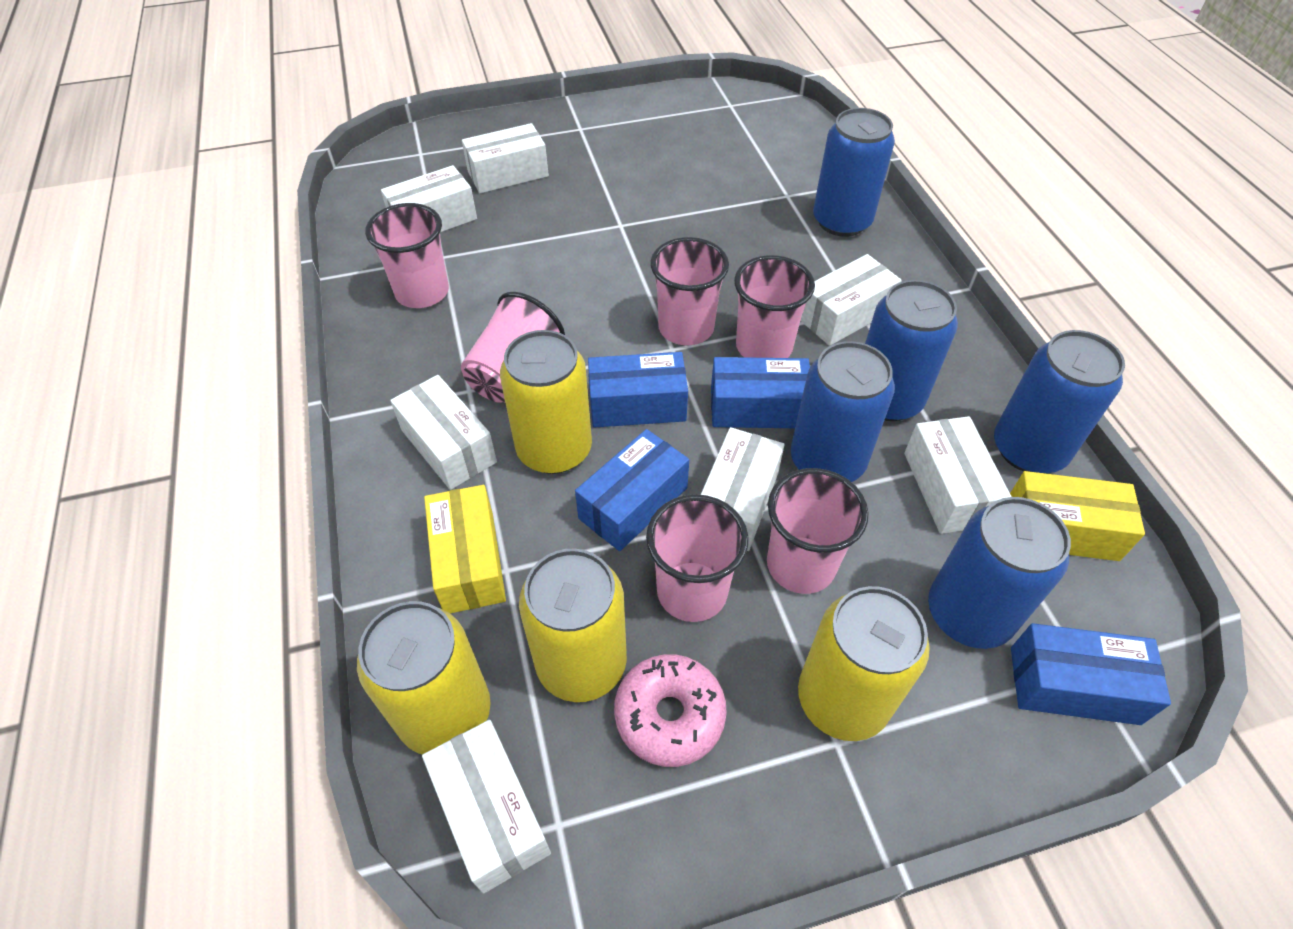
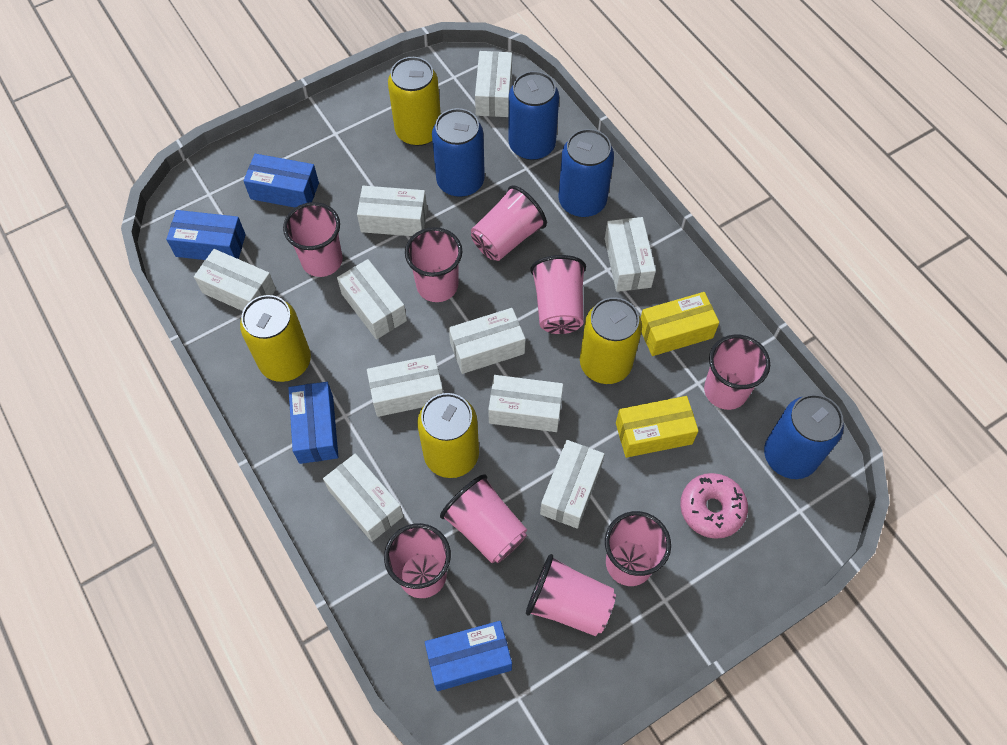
blue can: 5 -> 4
pink cup: 6 -> 9
white box: 7 -> 10

